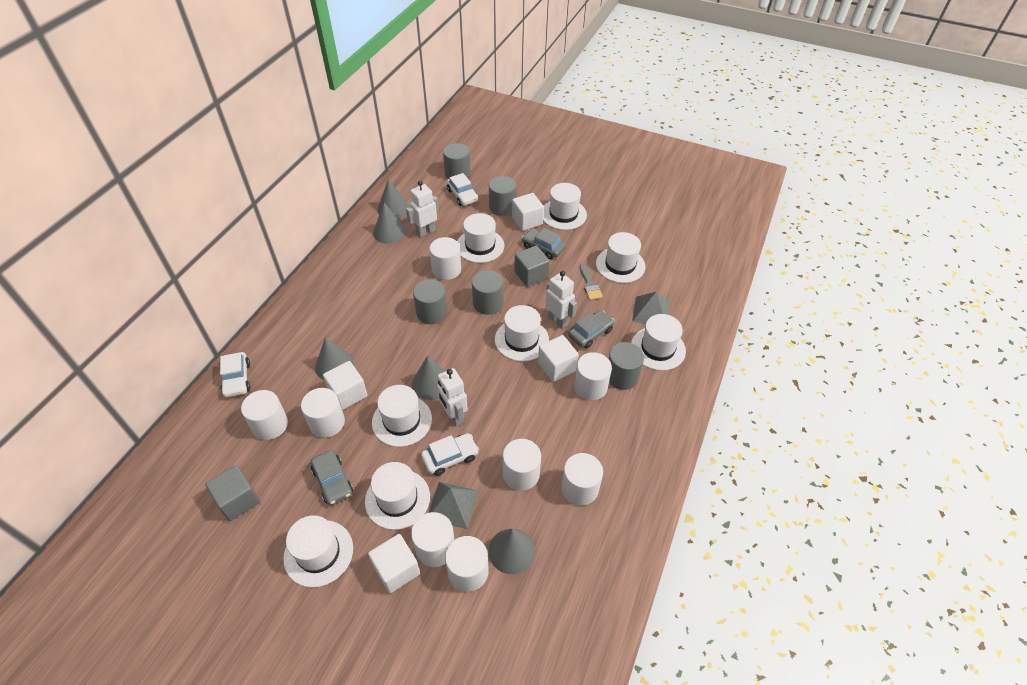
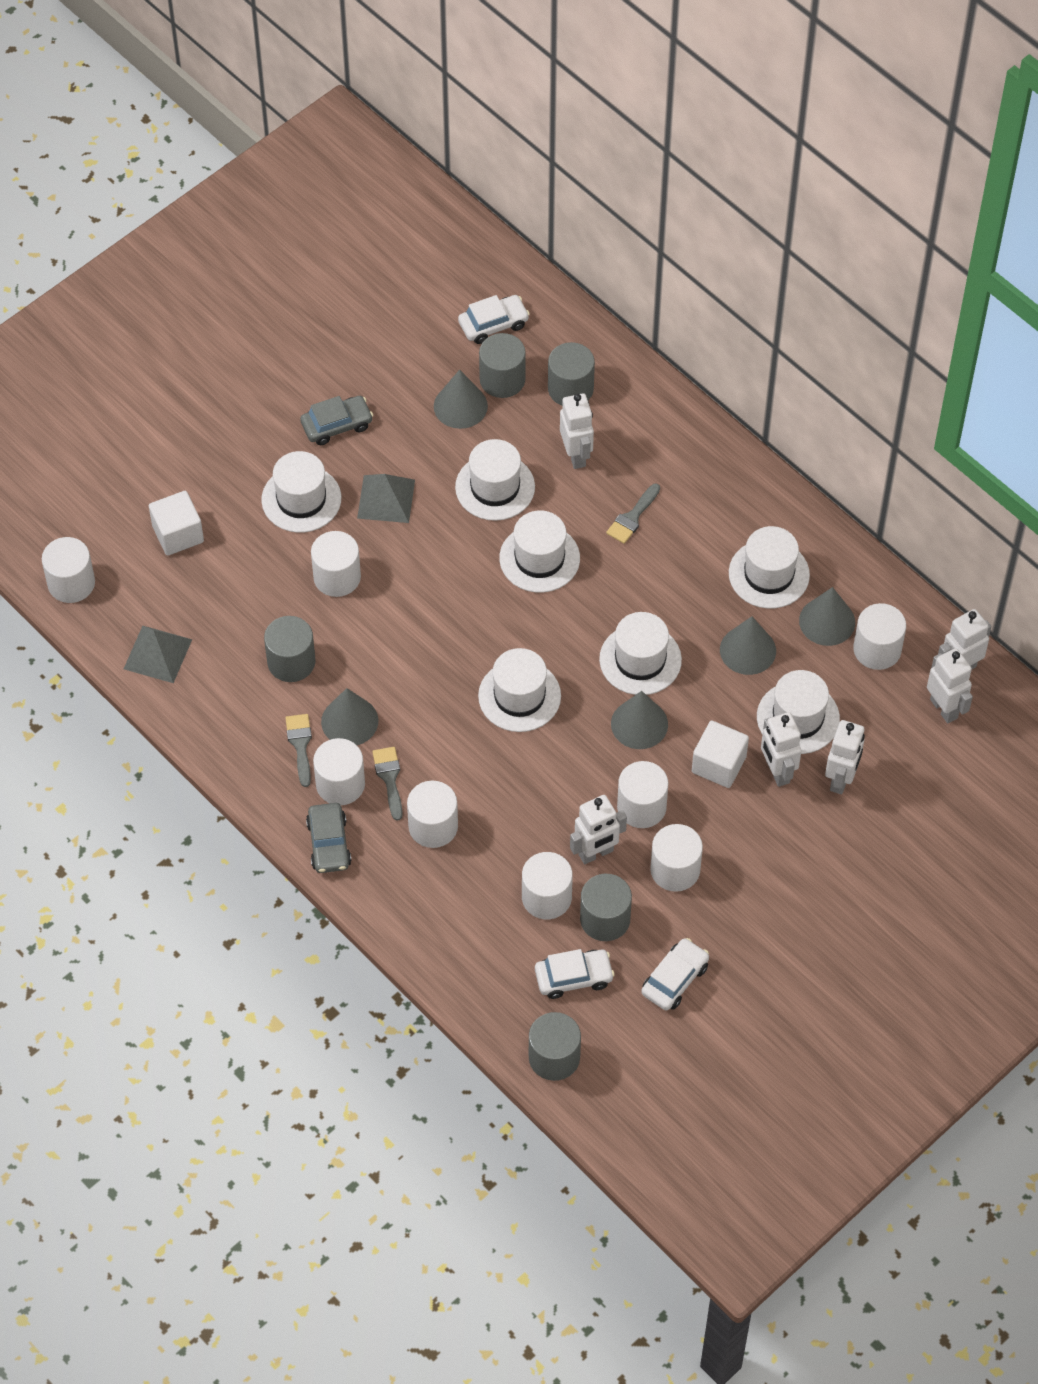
grey brush: 1 -> 3
grey car: 3 -> 2
grey cube: 2 -> 0
white cube: 4 -> 2
white hat: 8 -> 7
white robot: 3 -> 6

